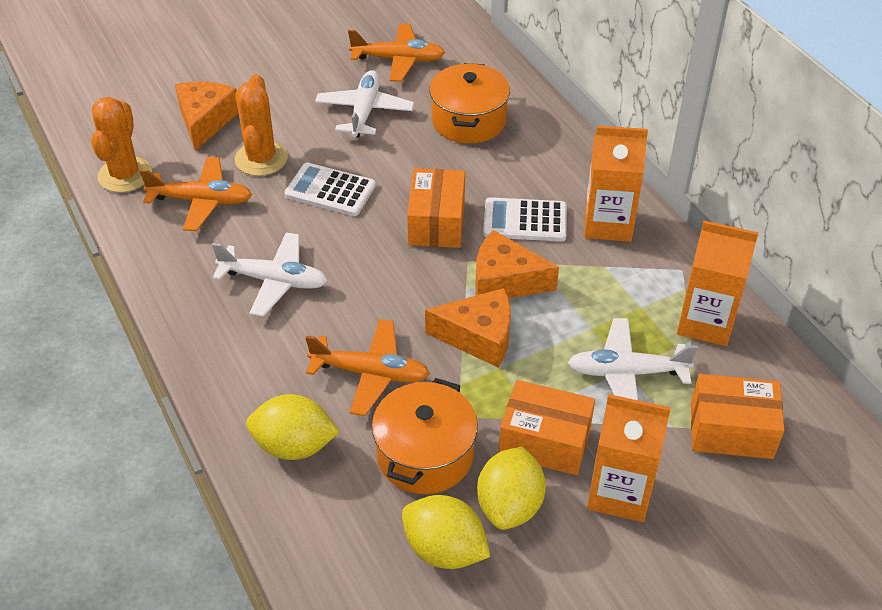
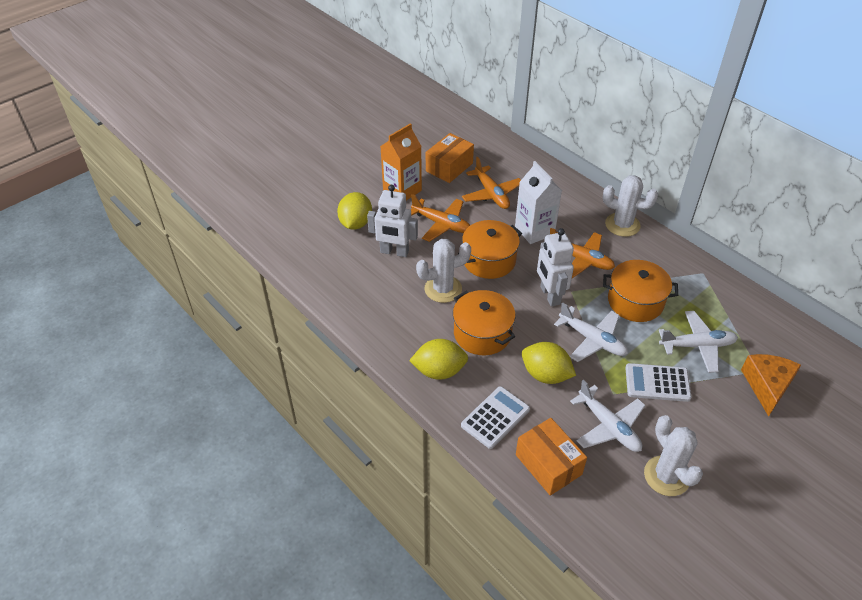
orange box: 3 -> 2
orange cactus: 2 -> 0
orange carton: 3 -> 1
orange cheese: 3 -> 1
orange pot: 2 -> 3
white cactus: 0 -> 3
white carton: 0 -> 1
white robot: 0 -> 2

